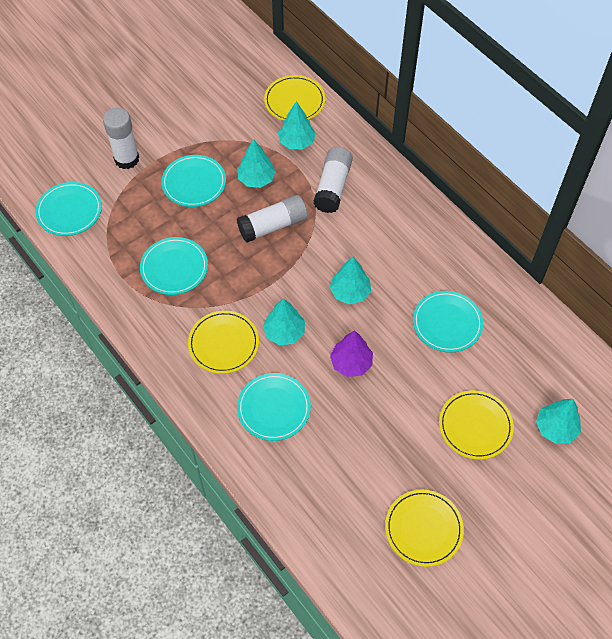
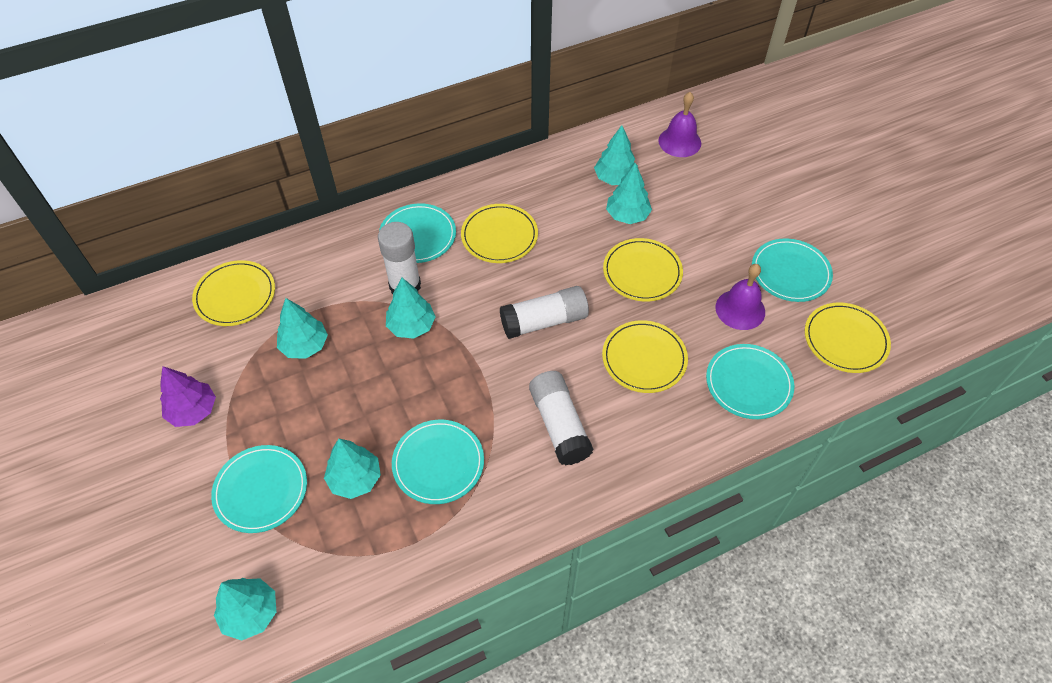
purple bell: 0 -> 2
turquoise tree: 5 -> 6
yellow plate: 4 -> 5

